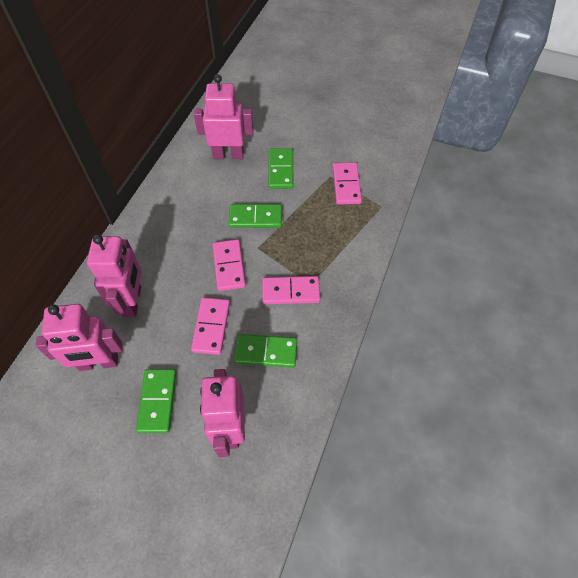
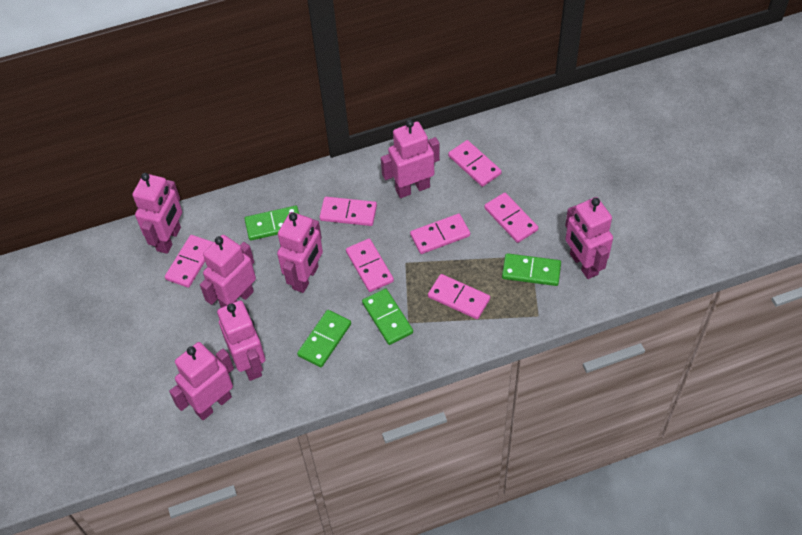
pink domino: 4 -> 7
pink robot: 4 -> 7

